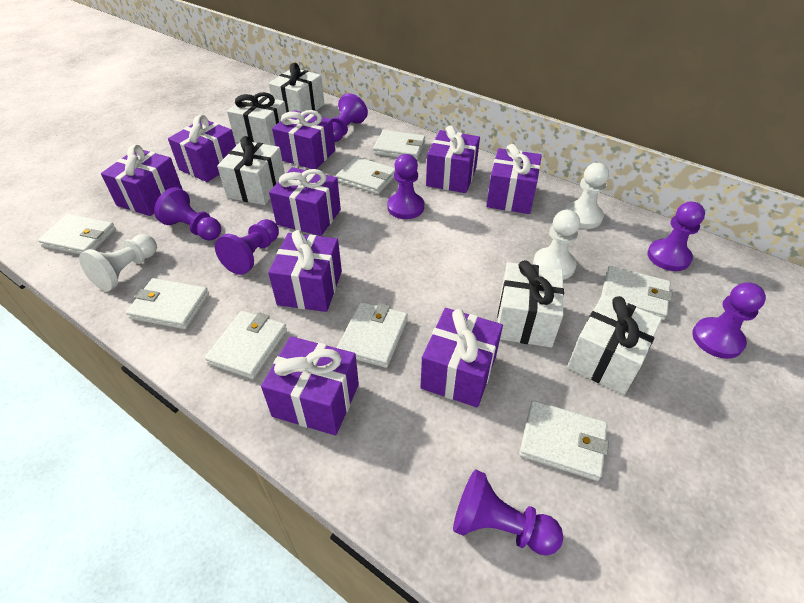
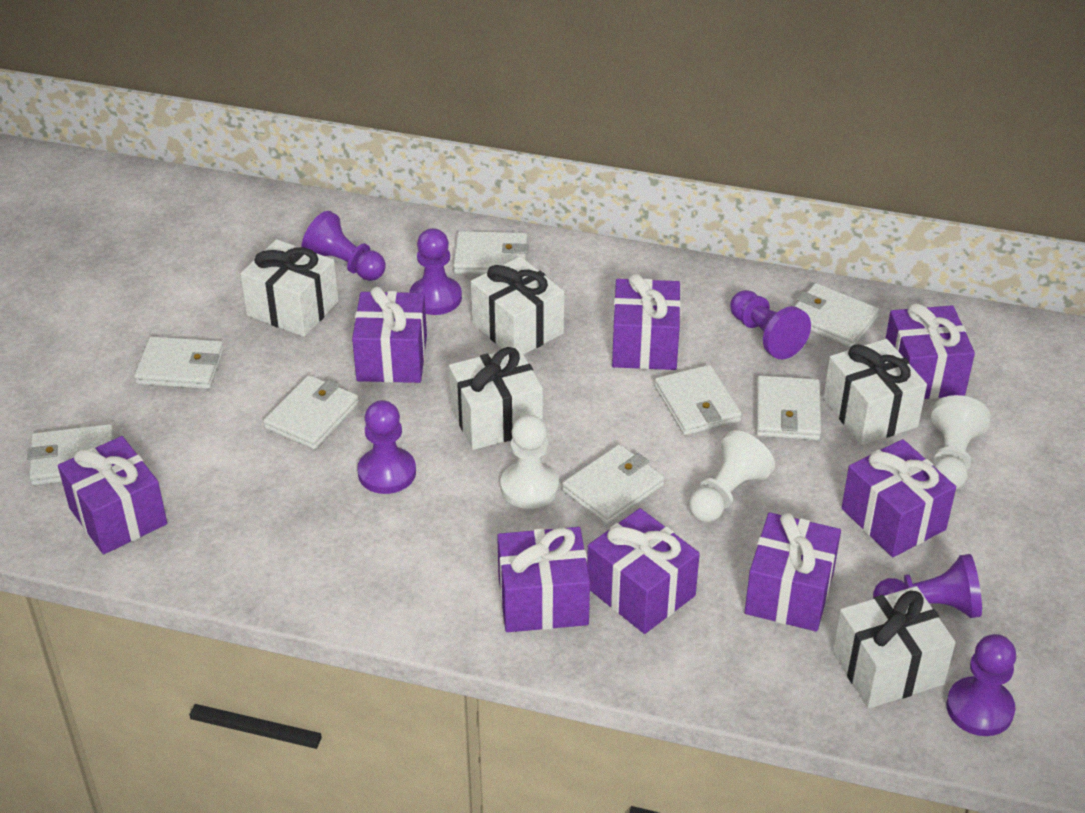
purple gift: 9 -> 8
purple pawn: 7 -> 6

